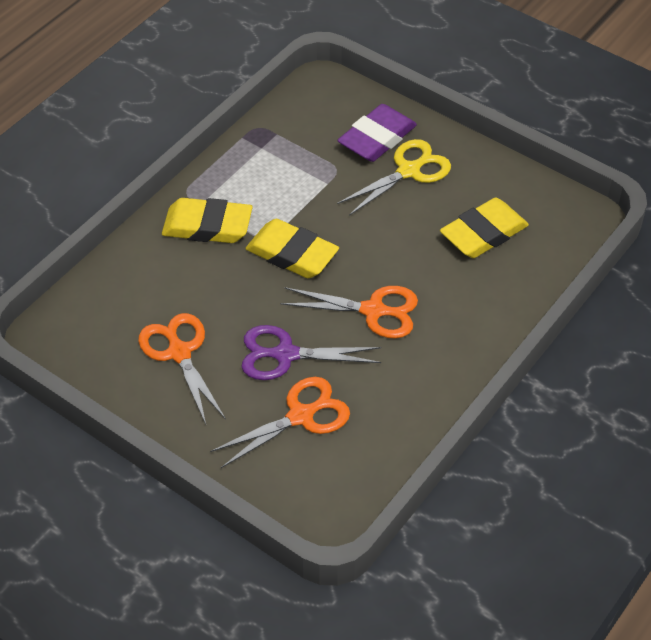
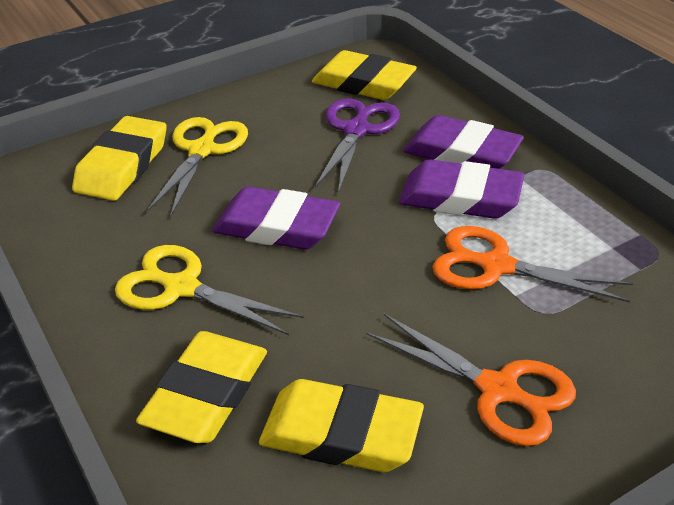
orange scissors: 3 -> 2
purple eraser: 1 -> 3
yellow eraser: 3 -> 4
yellow scissors: 1 -> 2

